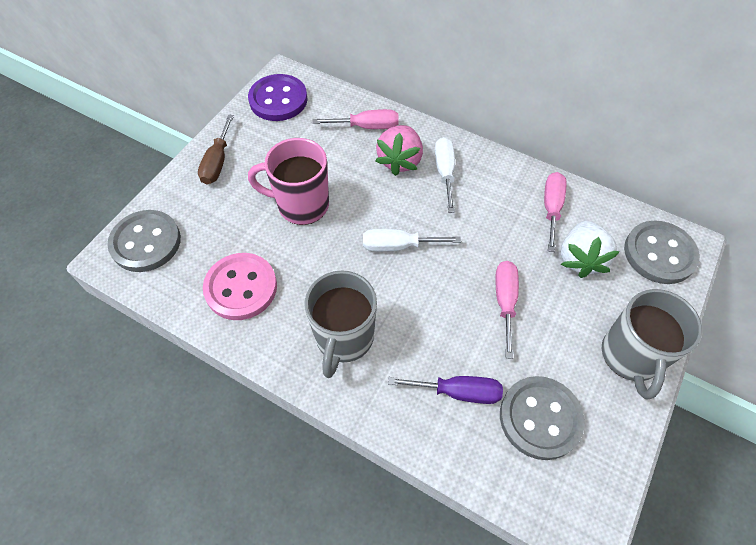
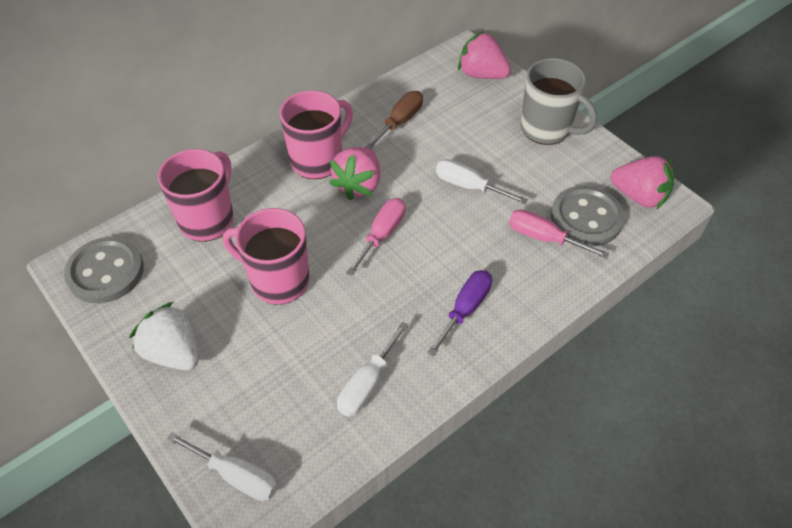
grey button: 3 -> 2
grey mug: 2 -> 1
pink button: 1 -> 0
pink mug: 1 -> 3
pink screwdriver: 3 -> 2
pink strawberry: 1 -> 3
purple button: 1 -> 0
white screwdriver: 2 -> 3

